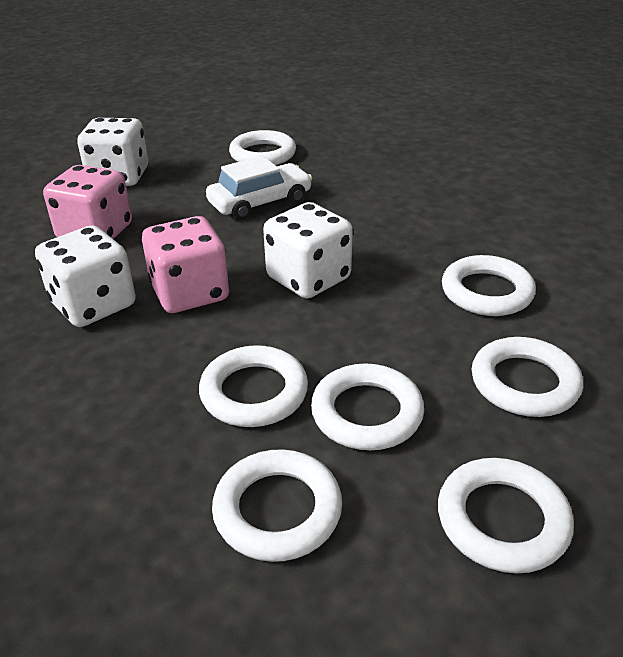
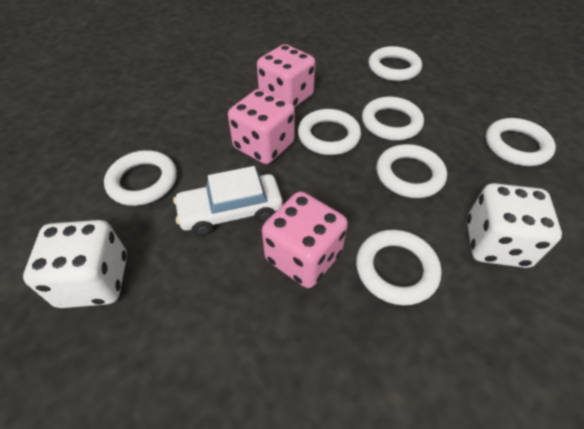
pink dice: 2 -> 3
white dice: 3 -> 2

